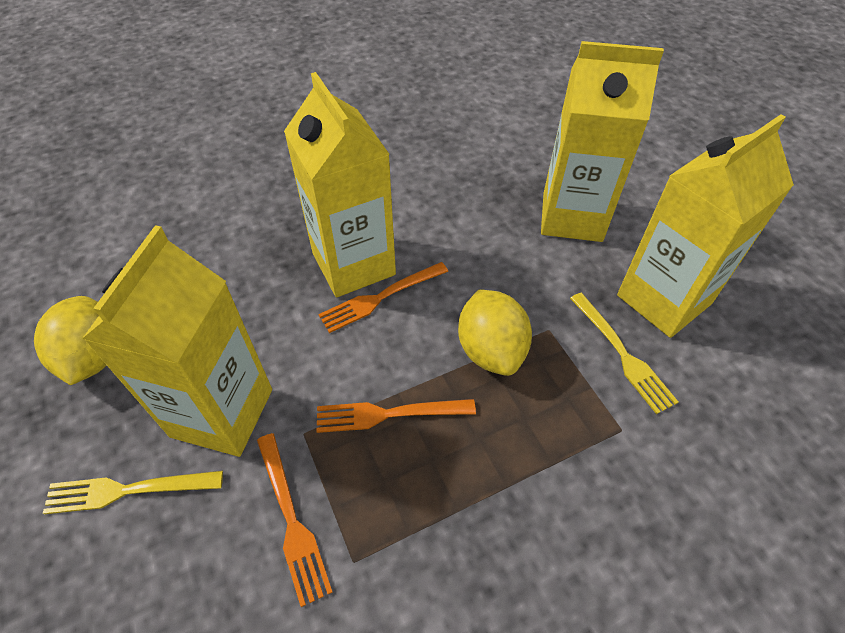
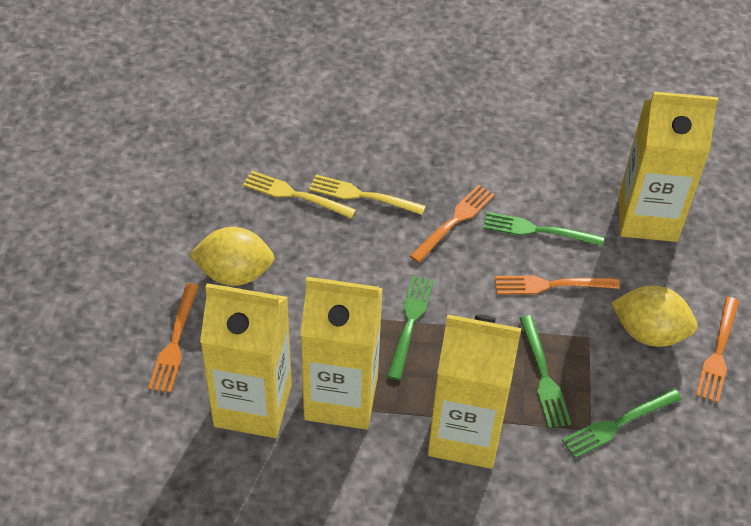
green fork: 0 -> 4
orange fork: 3 -> 4

